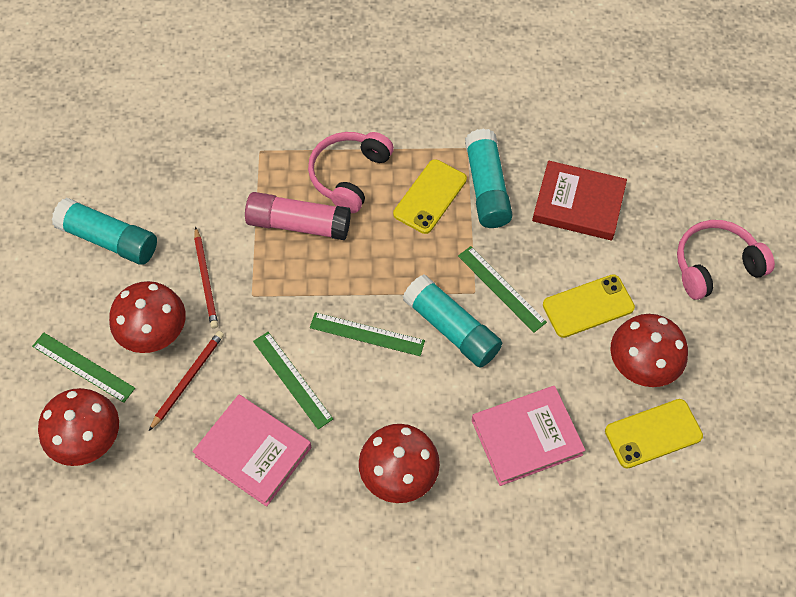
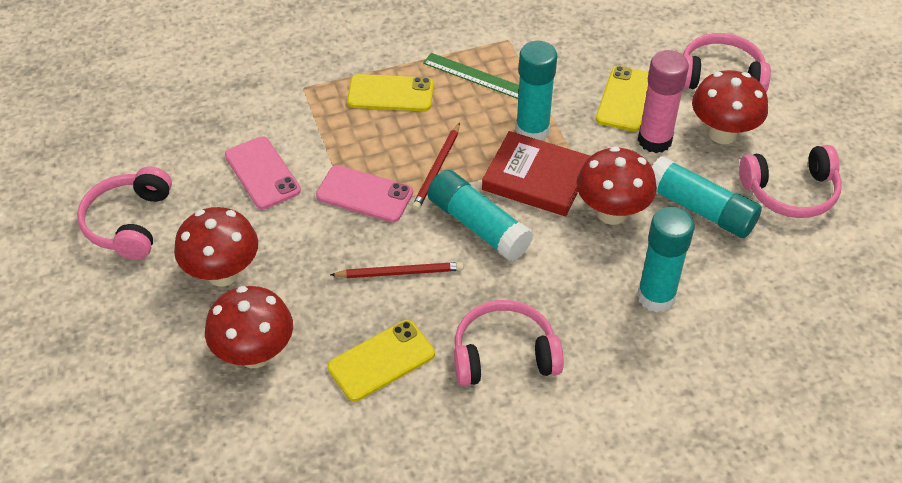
green ruler: 4 -> 1
pink book: 2 -> 0
pink headphones: 2 -> 4
pink phone: 0 -> 2
turquoise glue stick: 3 -> 4

